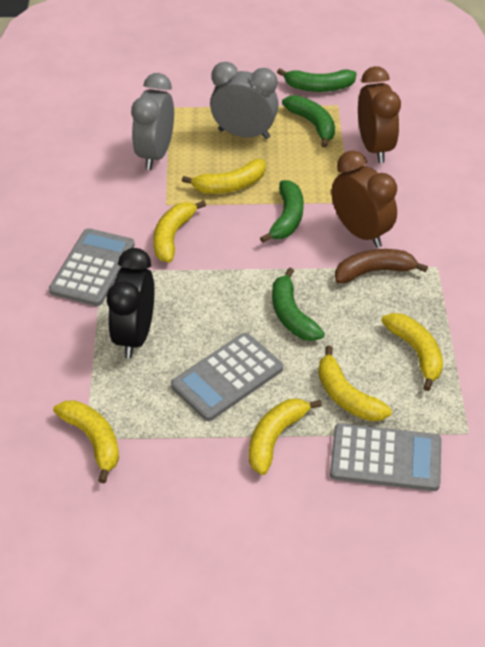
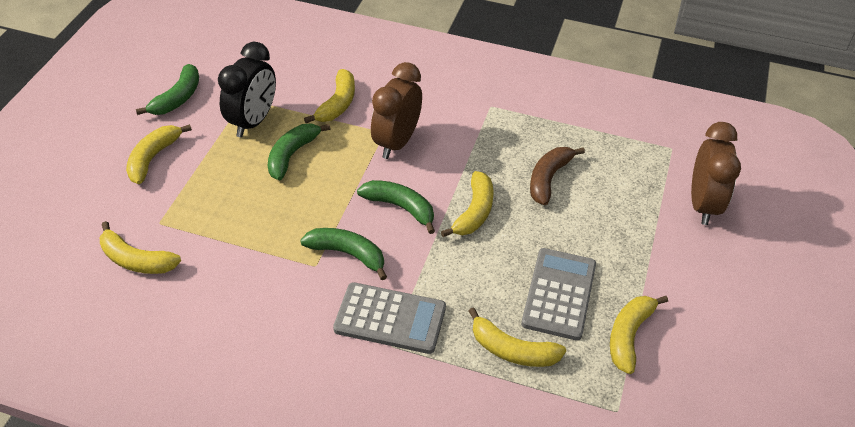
grey calculator: 3 -> 2
grey clock: 2 -> 0

